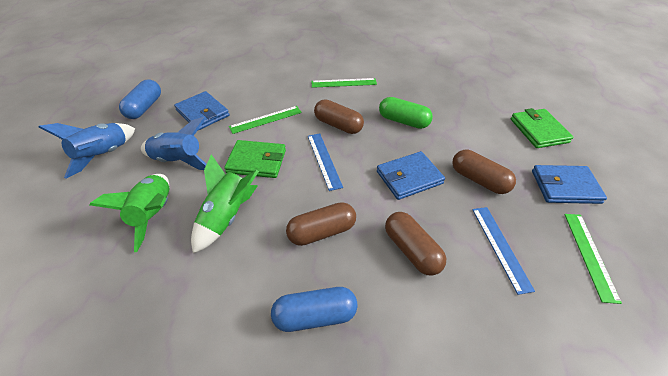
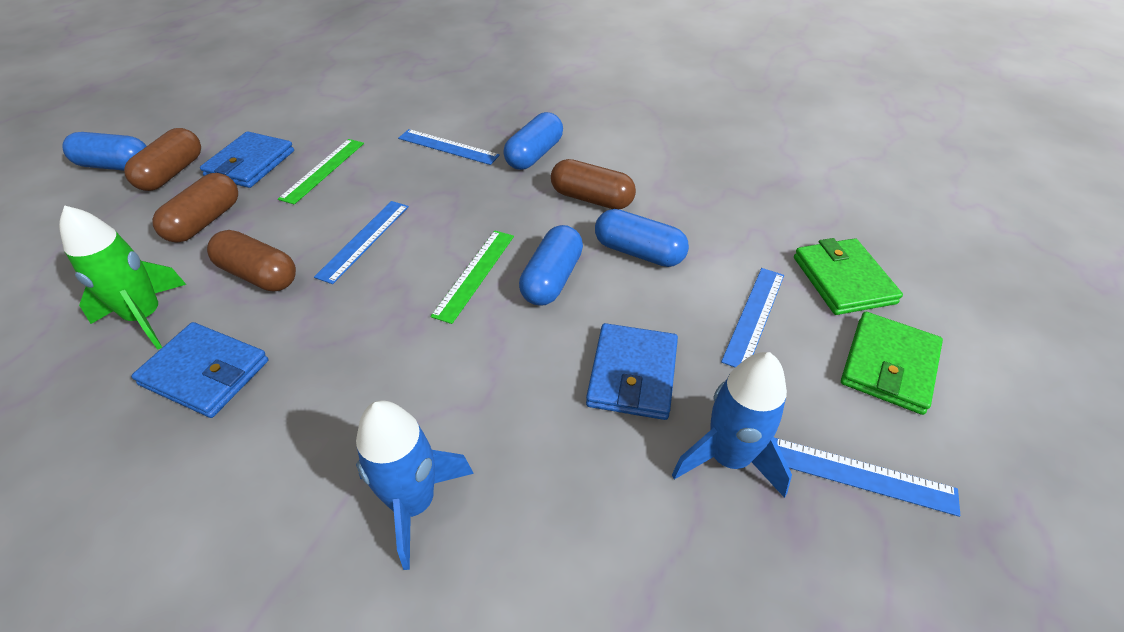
blue capsule: 2 -> 4
blue ruler: 2 -> 4
green capsule: 1 -> 0
green rocket: 2 -> 1
green ruler: 3 -> 2

